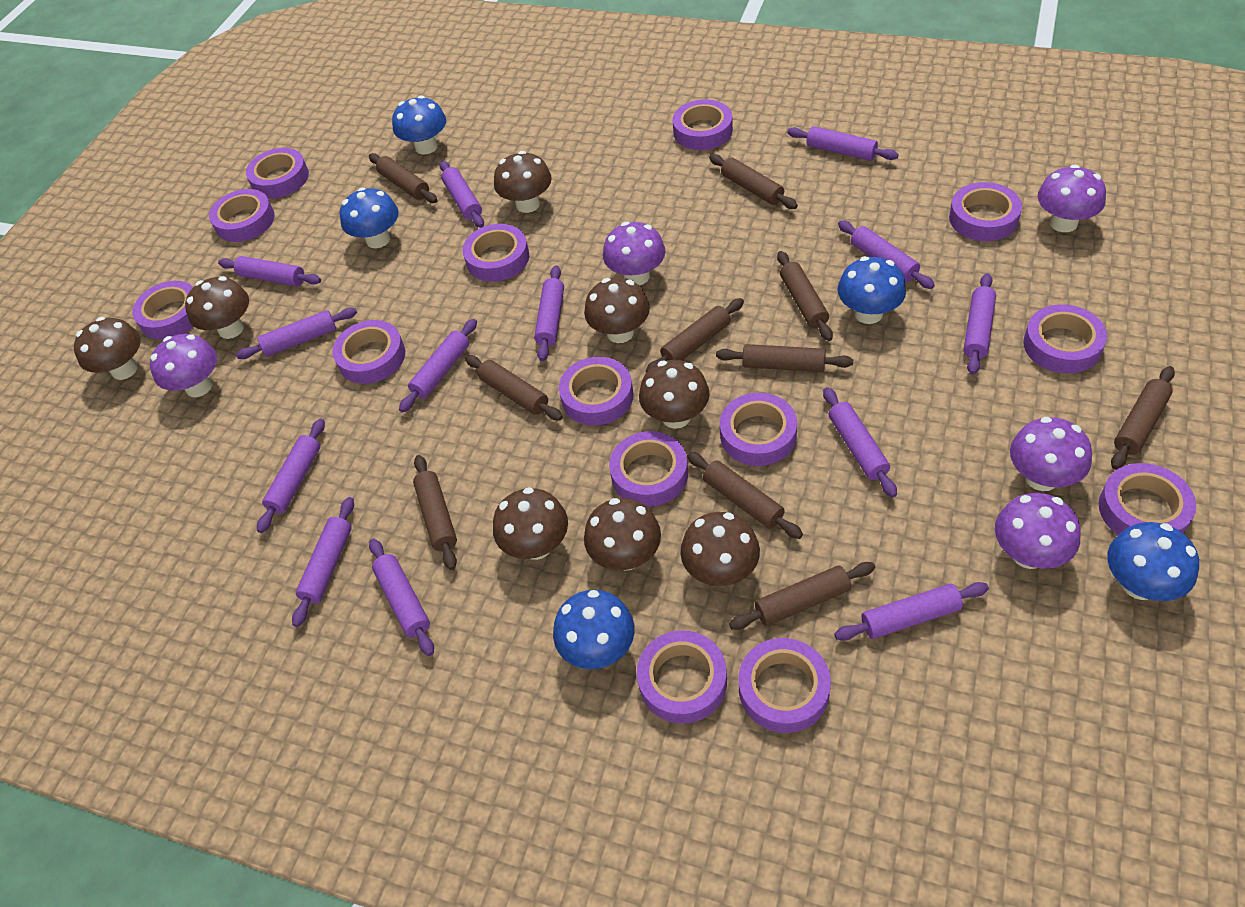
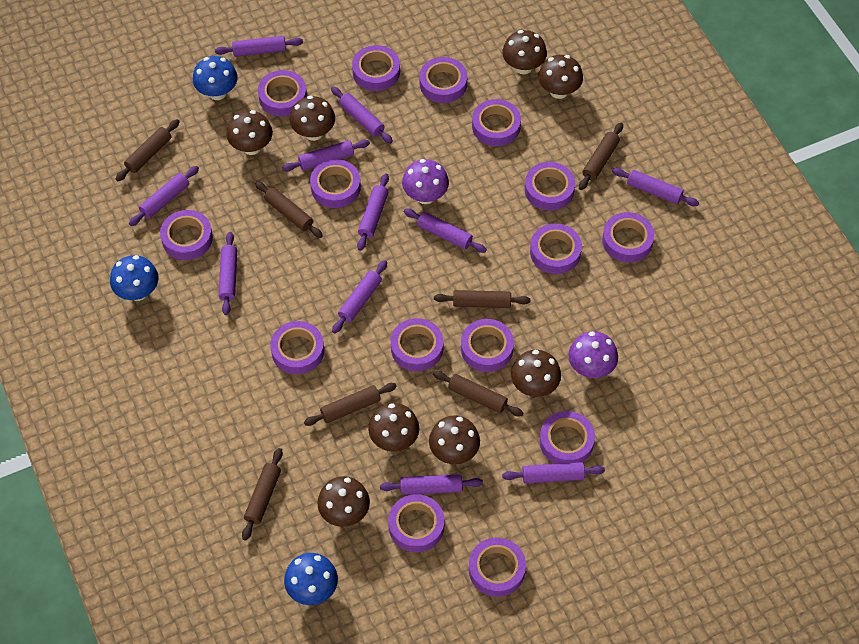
blue mushroom: 5 -> 3
brown rolling pin: 10 -> 7
purple mushroom: 5 -> 2
purple rolling pin: 13 -> 11
purple tape: 14 -> 15

